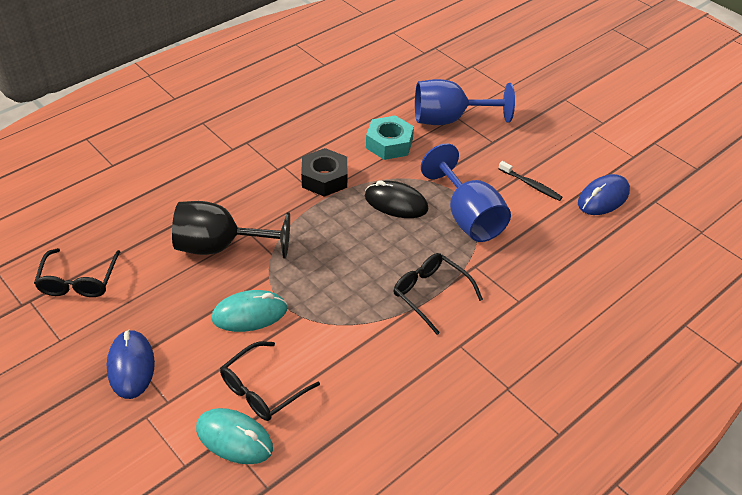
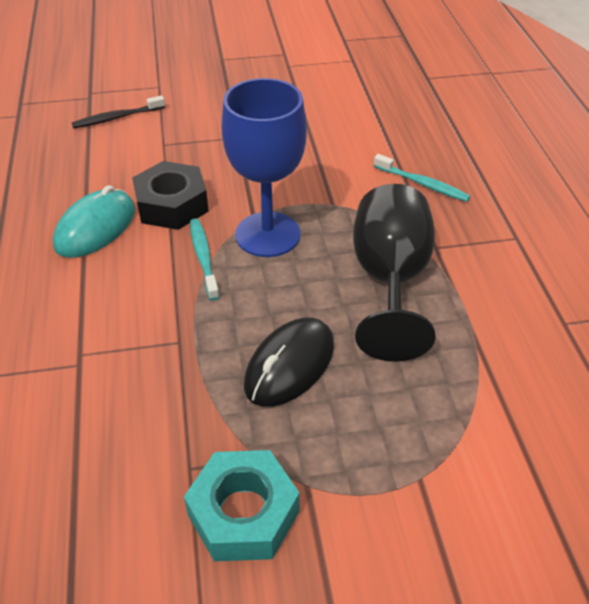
black glasses: 3 -> 0
blue goblet: 2 -> 1
blue mouse: 2 -> 0
turquoise mouse: 2 -> 1
turquoise toothbrush: 0 -> 2

